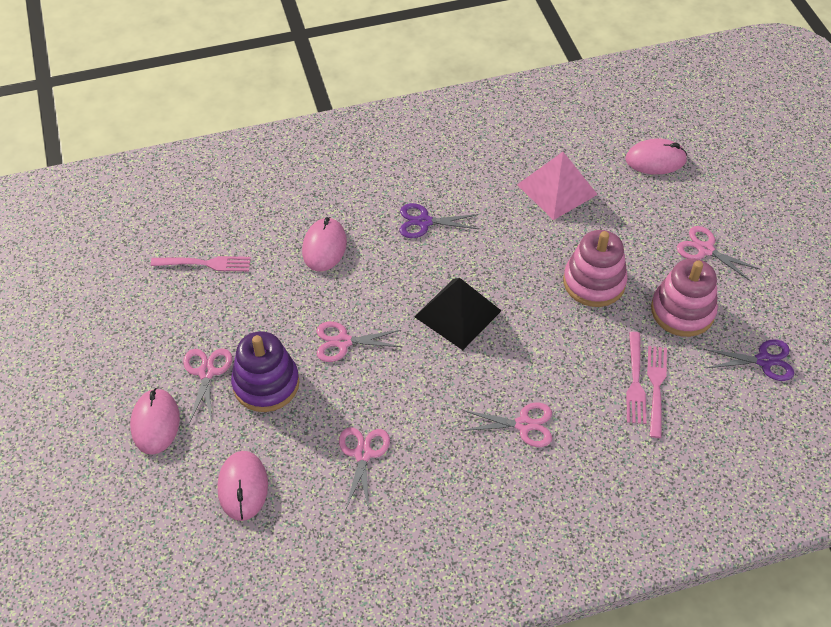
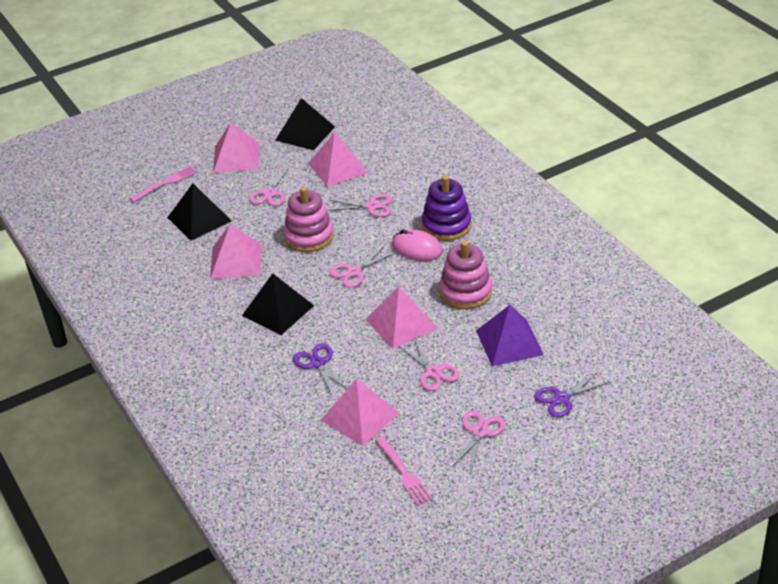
black pyramid: 1 -> 3
pink fork: 3 -> 2
pink mouse: 4 -> 1
pink pyramid: 1 -> 5
purple pyramid: 0 -> 1

